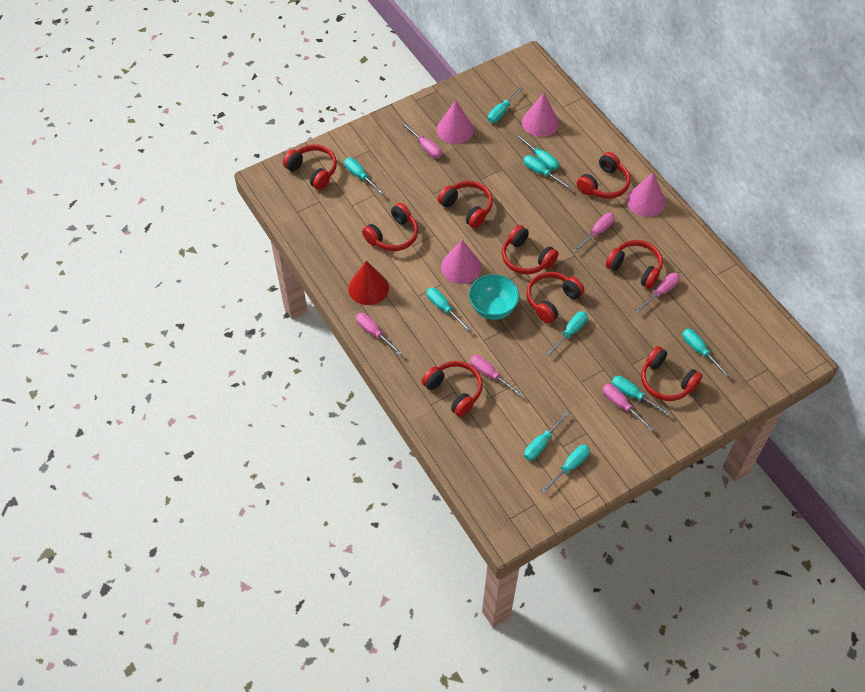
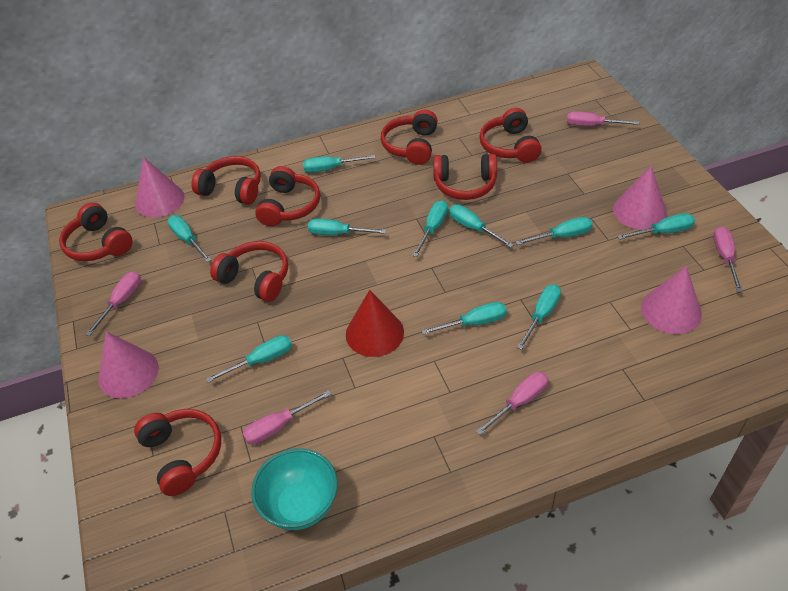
pink screwdriver: 6 -> 5
red headphones: 9 -> 8

